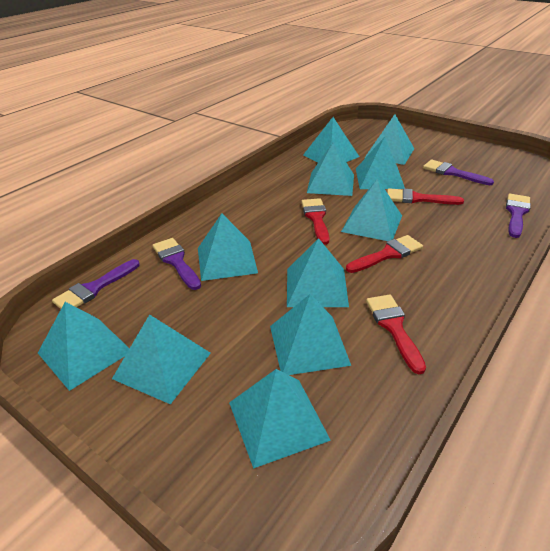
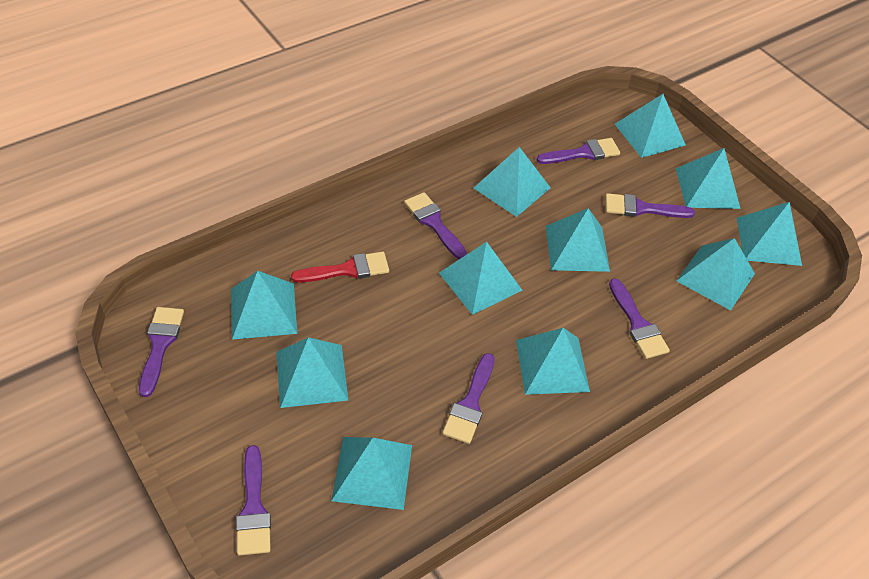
purple brush: 4 -> 7
red brush: 4 -> 1

